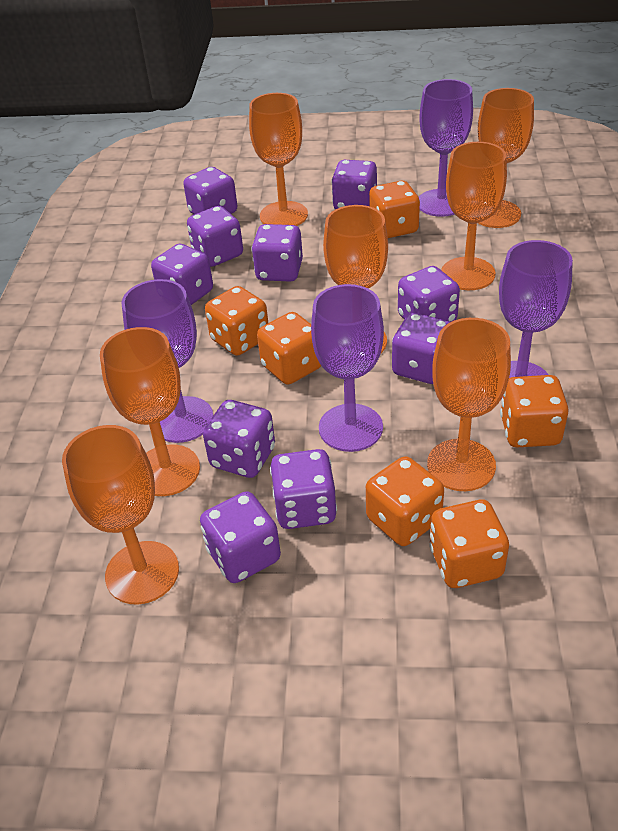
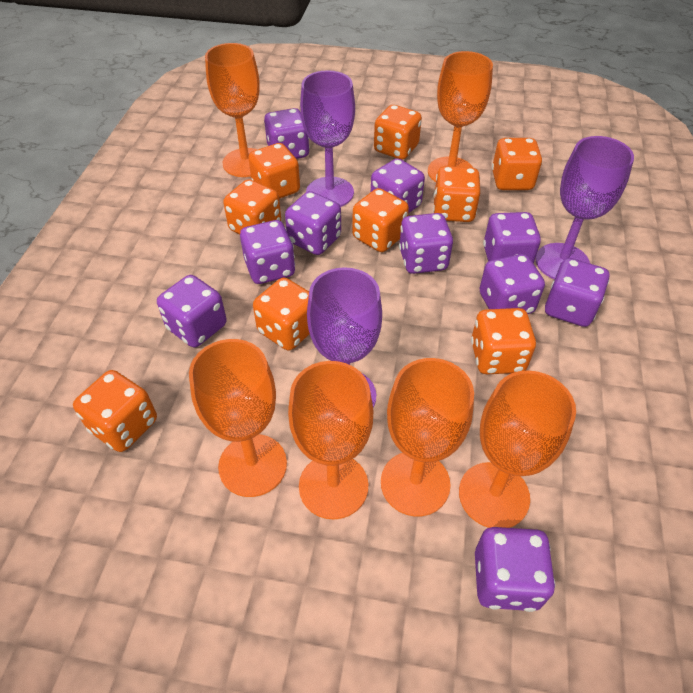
orange dice: 6 -> 9
orange goblet: 7 -> 6
purple goblet: 4 -> 3

